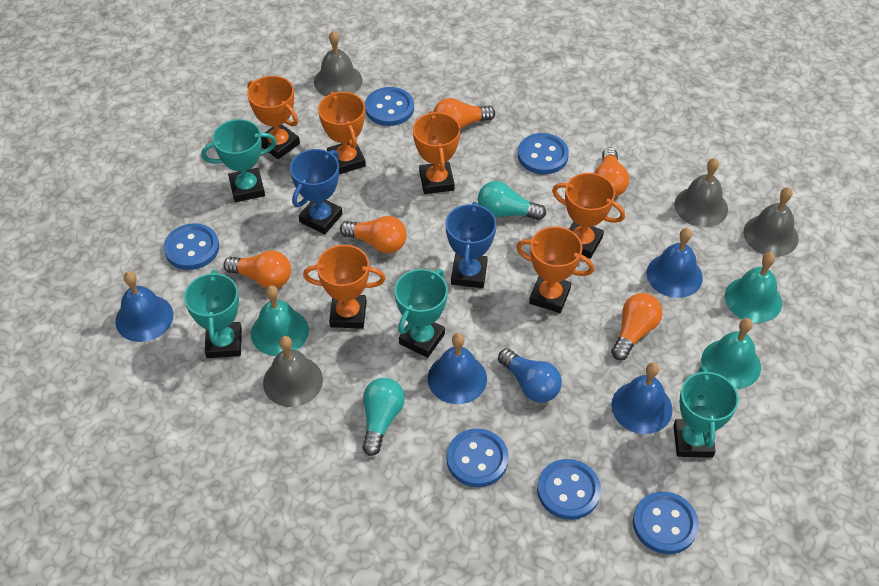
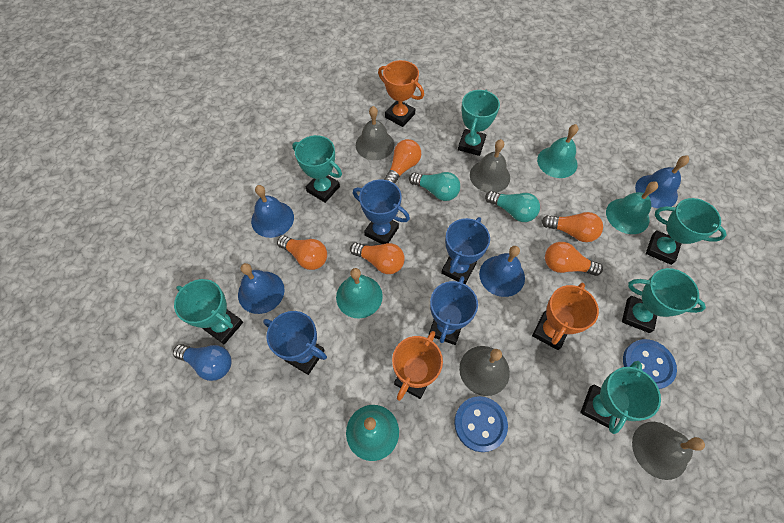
blue button: 6 -> 2
blue trophy: 2 -> 4
orange trophy: 6 -> 3
turquoise bell: 3 -> 4
turquoise trophy: 4 -> 6

